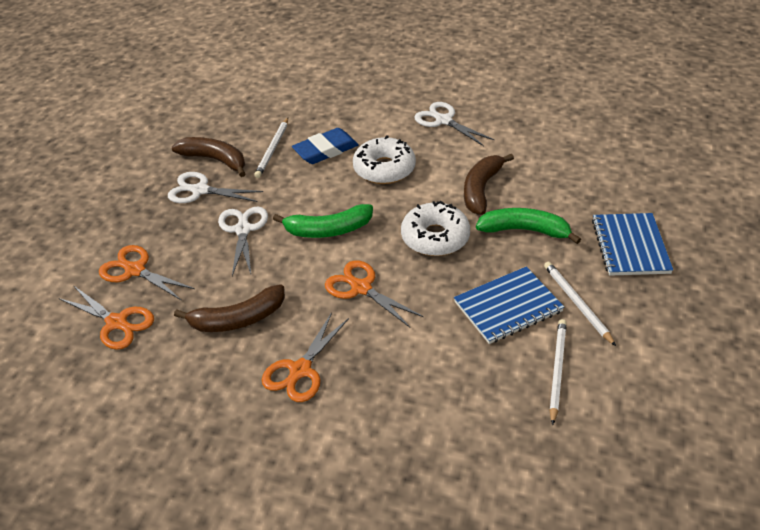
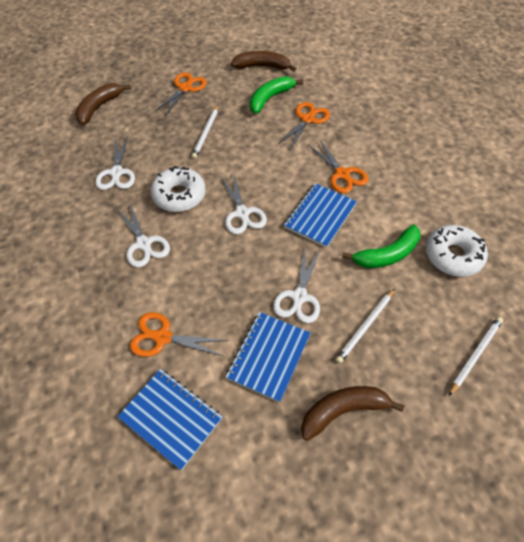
blue eraser: 1 -> 0
blue notebook: 2 -> 3
white scissors: 3 -> 4

